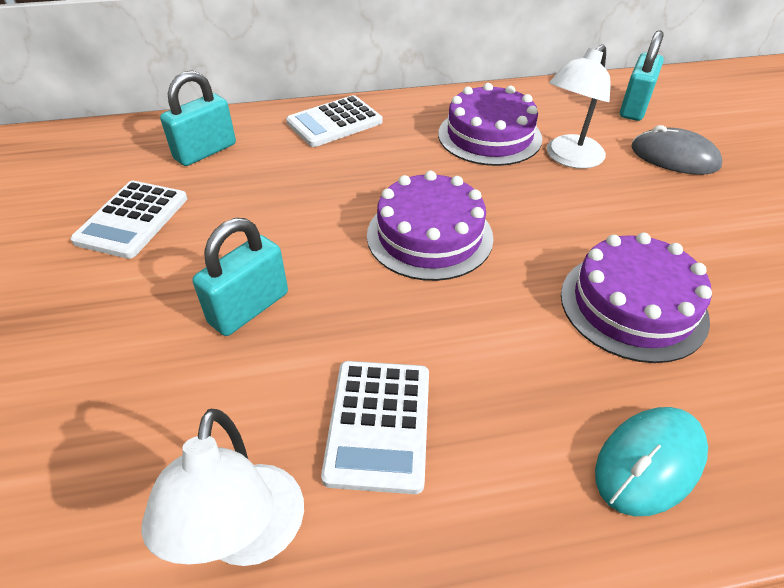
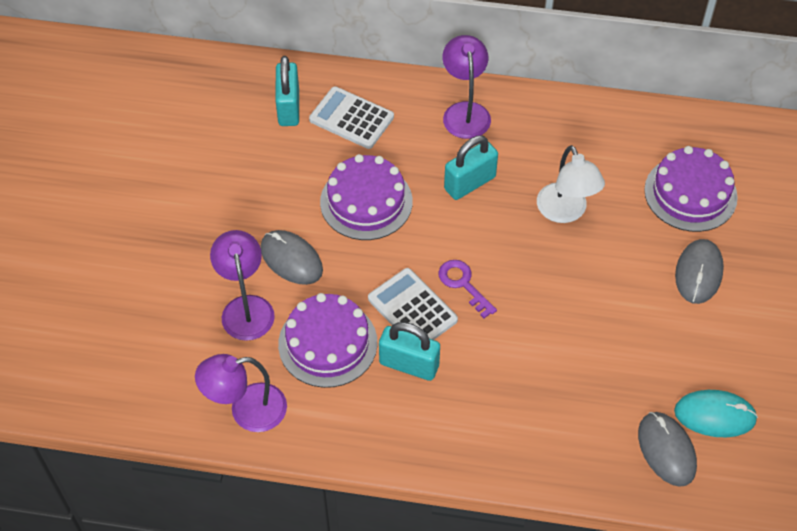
grey mouse: 1 -> 3
purple key: 0 -> 1
purple lamp: 0 -> 3
white calculator: 3 -> 2
white lamp: 2 -> 1

